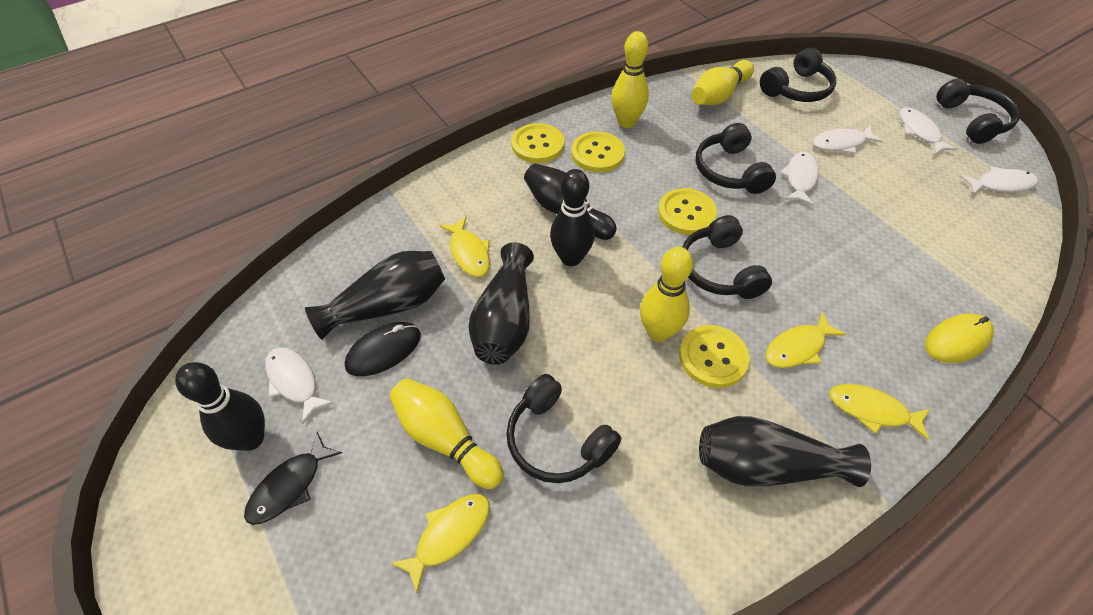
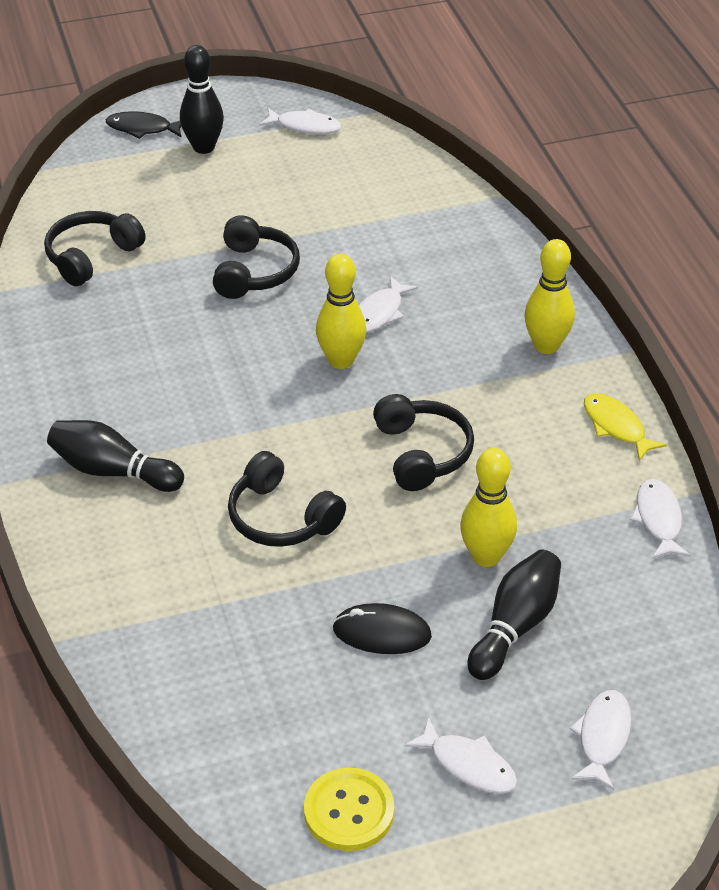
black headphones: 5 -> 4
black vase: 3 -> 0
yellow bowling pin: 4 -> 3
yellow button: 4 -> 1
yellow fish: 4 -> 1
yellow mouse: 1 -> 0

